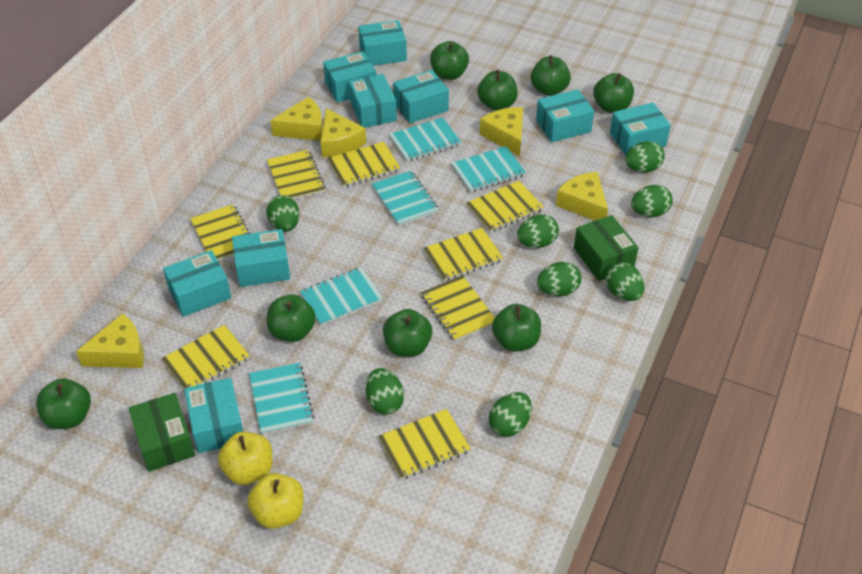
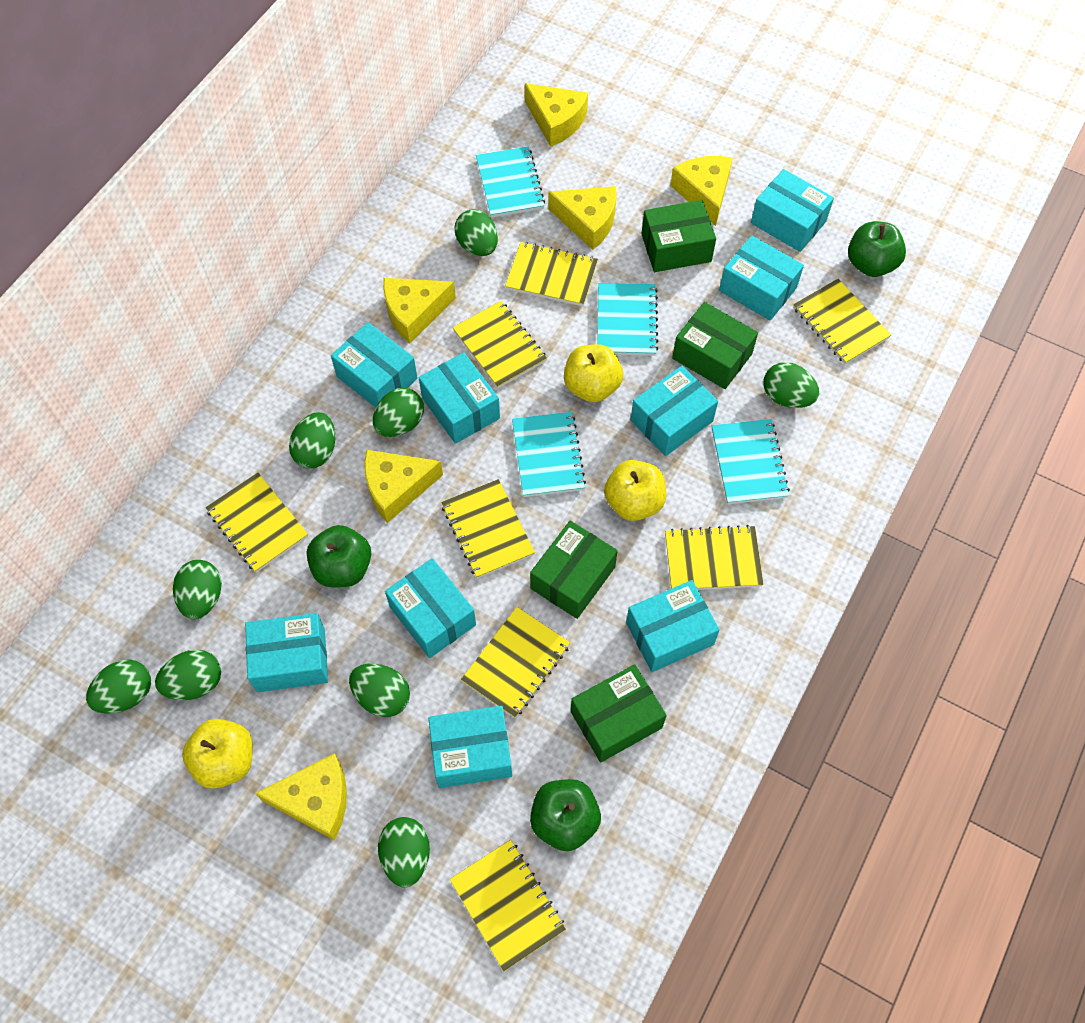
green apple: 8 -> 3
green box: 2 -> 4
green egg: 8 -> 9
turquoise notebook: 5 -> 4
yellow apple: 2 -> 3
yellow cheese: 5 -> 6

